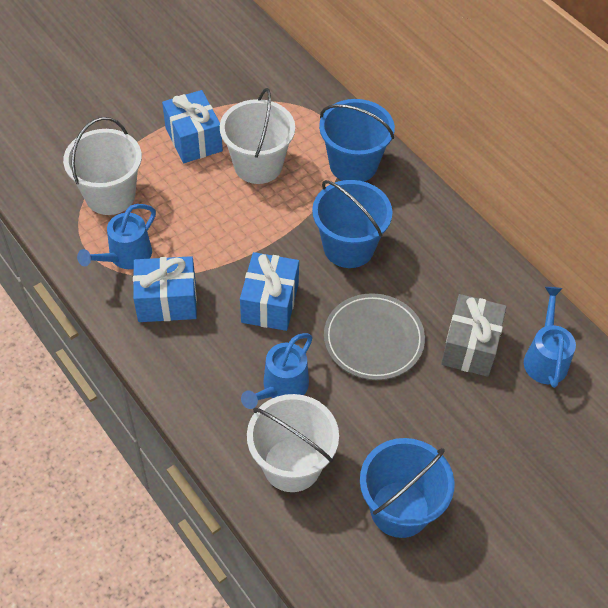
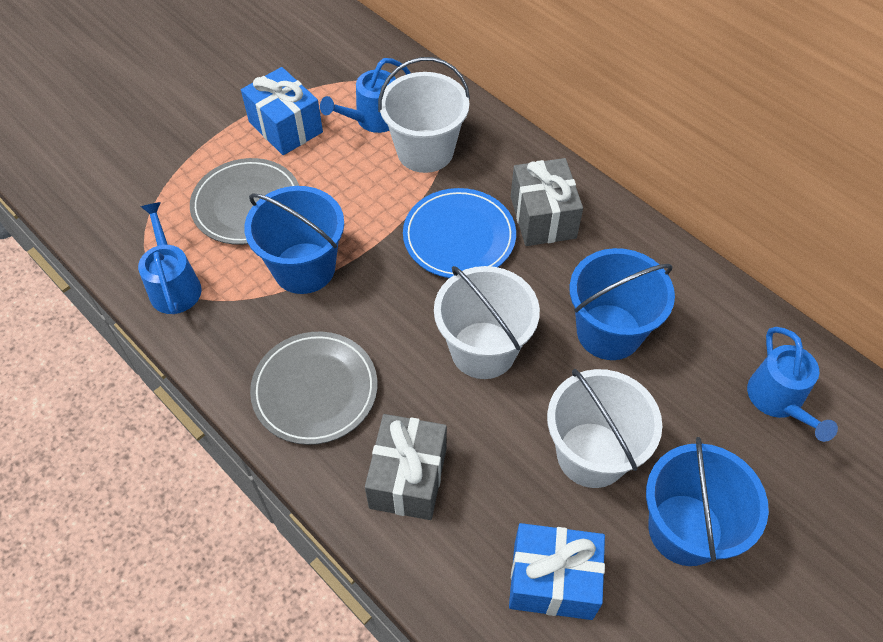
blue gift: 3 -> 2
blue plate: 0 -> 1
grey gift: 1 -> 2
grey plate: 1 -> 2

